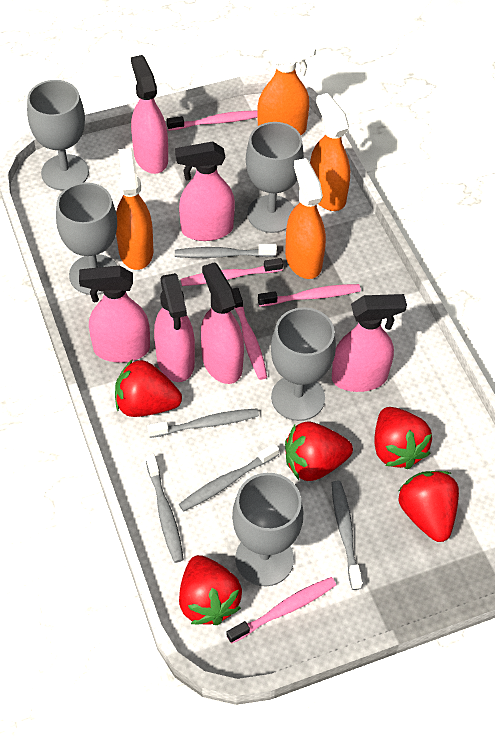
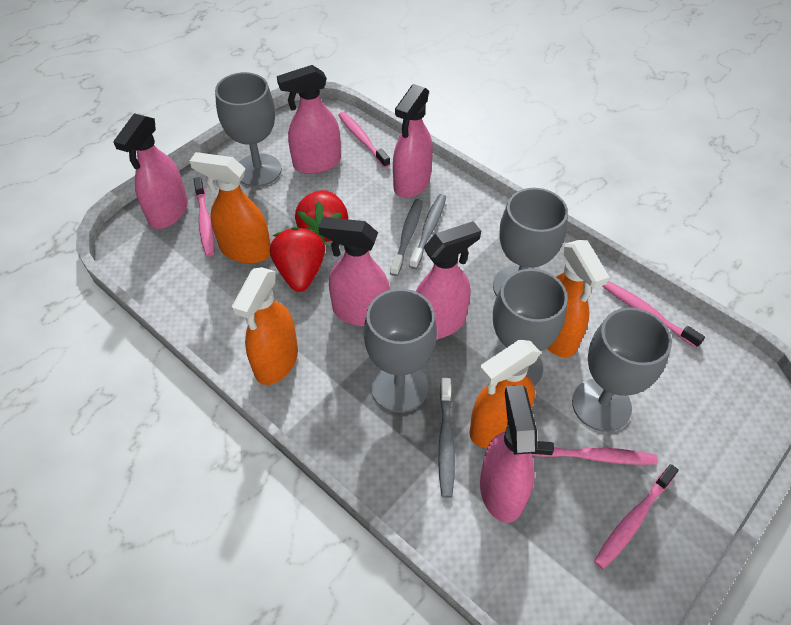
grey toothbrush: 5 -> 3
red strawberry: 5 -> 2

